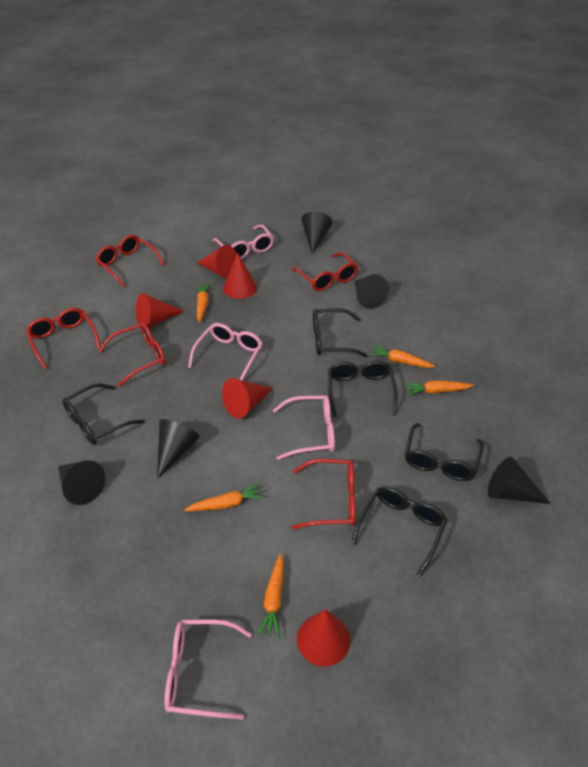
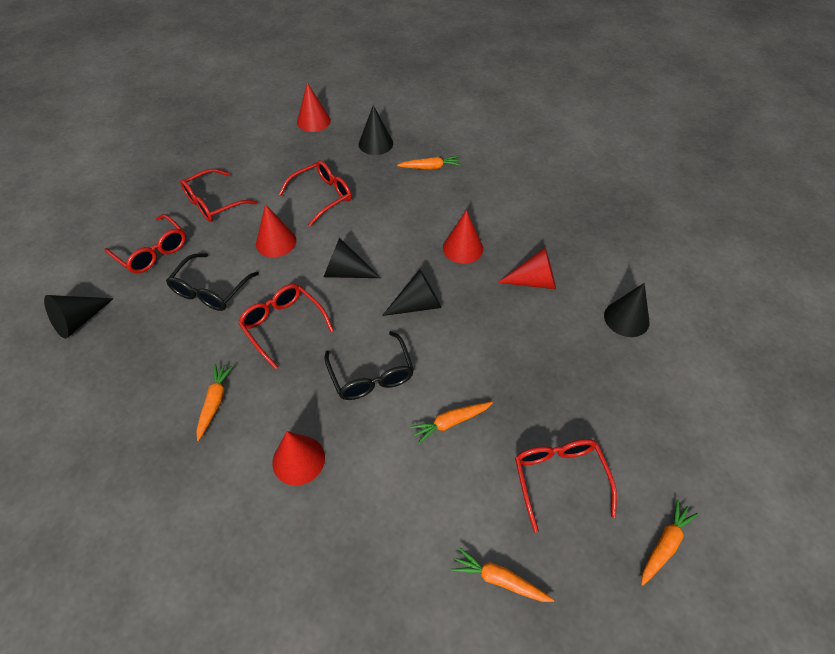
black glasses: 5 -> 2
pink glasses: 4 -> 0

